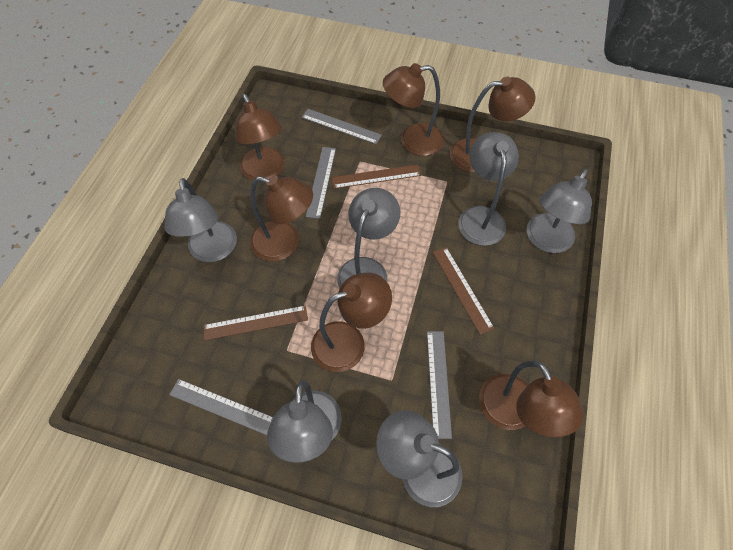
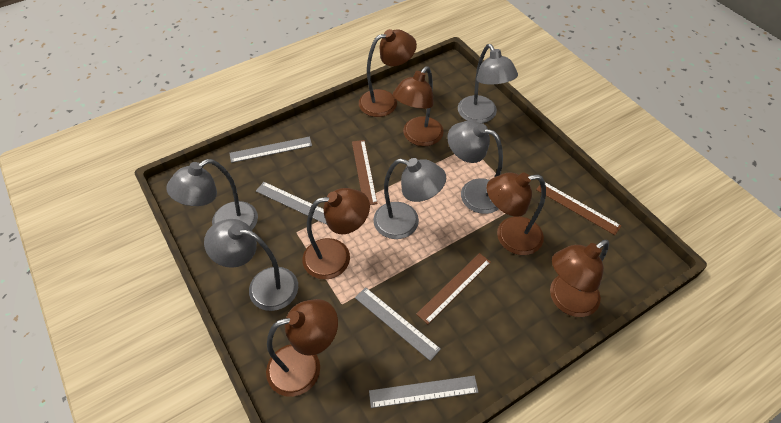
grey lamp: 6 -> 5

